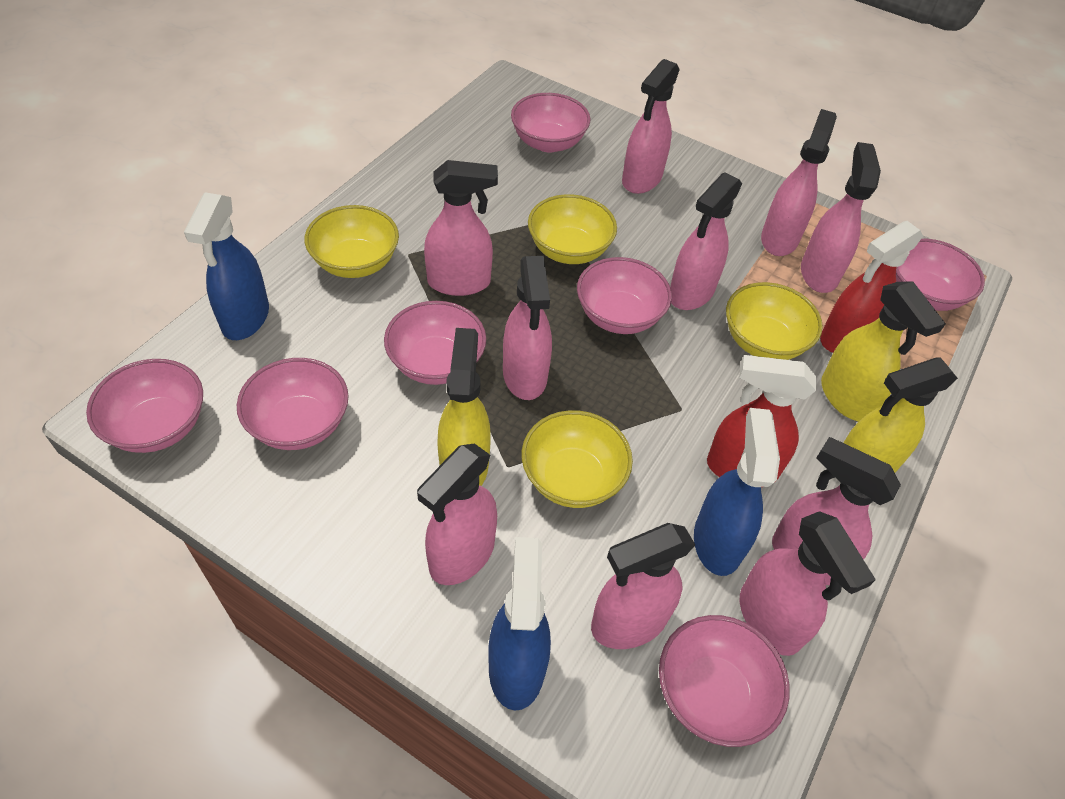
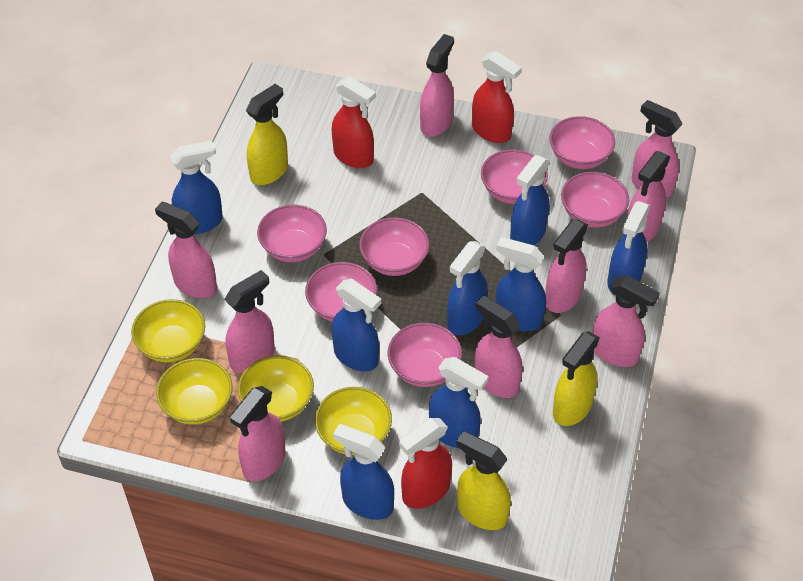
blue spray bottle: 3 -> 8
pink spray bottle: 10 -> 9
red spray bottle: 2 -> 3

